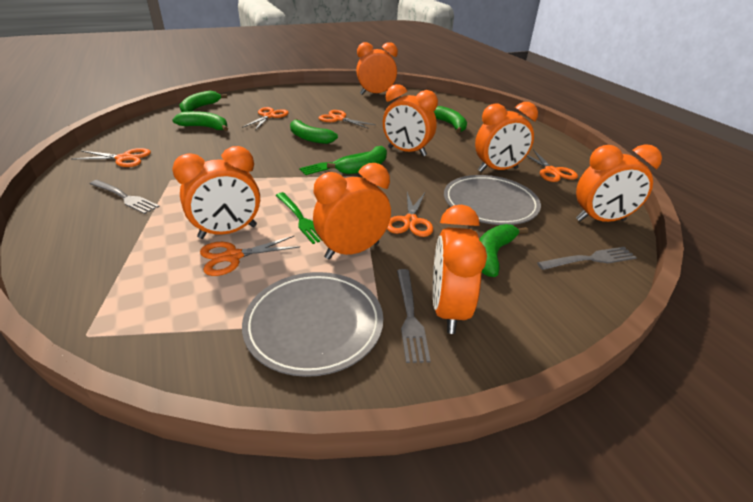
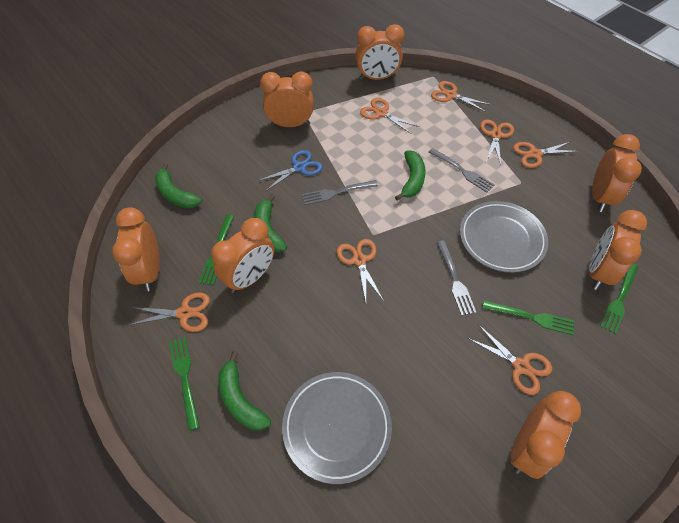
blue scissors: 0 -> 1
green banana: 6 -> 4
green fork: 2 -> 4
orange scissors: 6 -> 7

